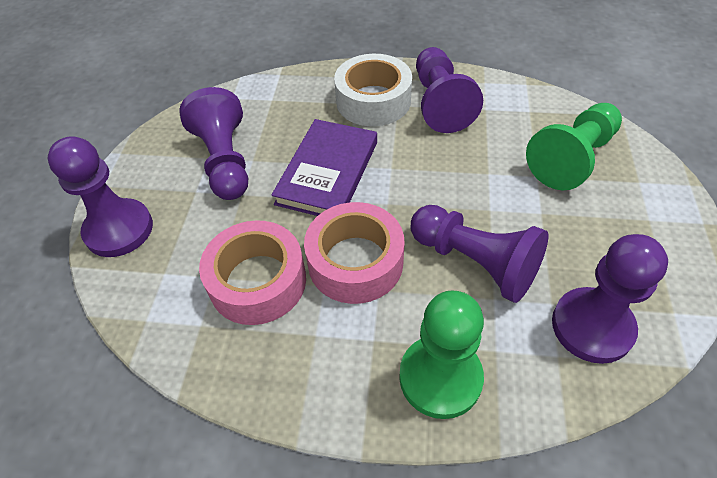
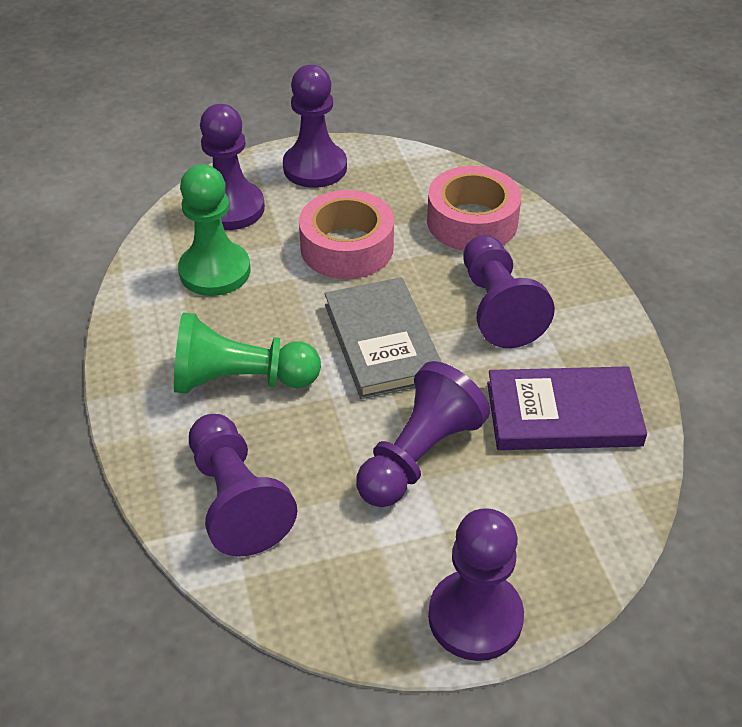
grey book: 0 -> 1
purple pawn: 5 -> 6
white tape: 1 -> 0

